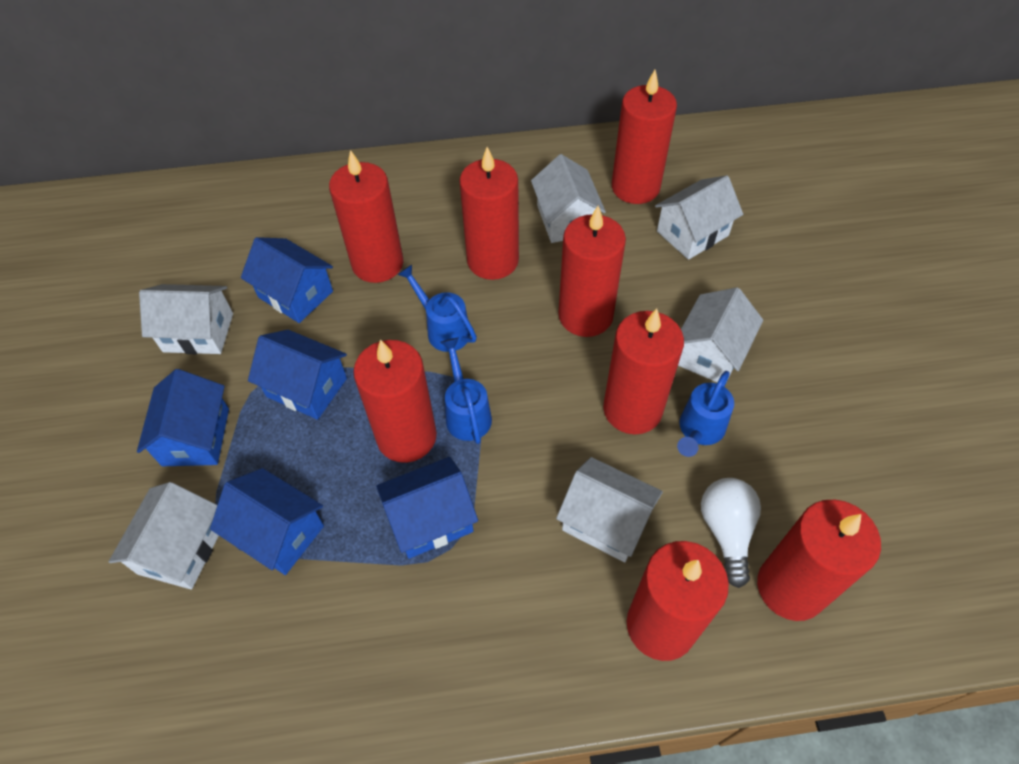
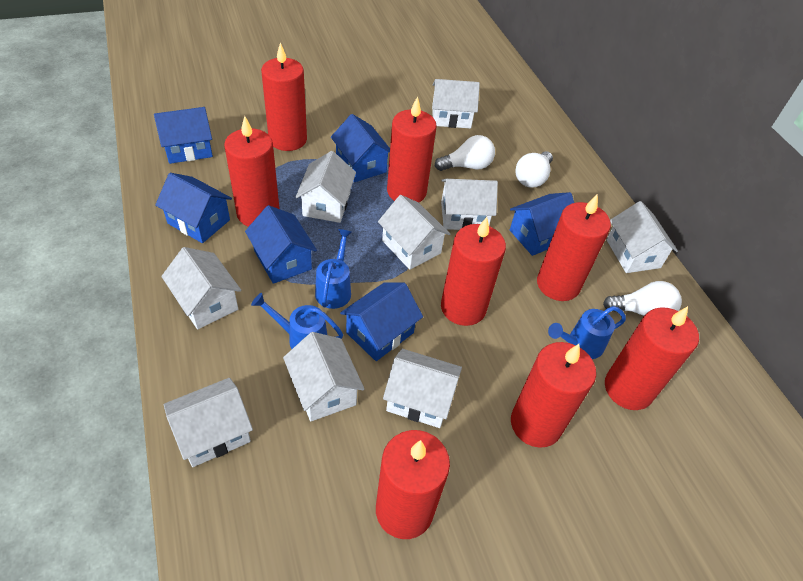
blue house: 5 -> 6
white house: 6 -> 9
white light bulb: 1 -> 3

